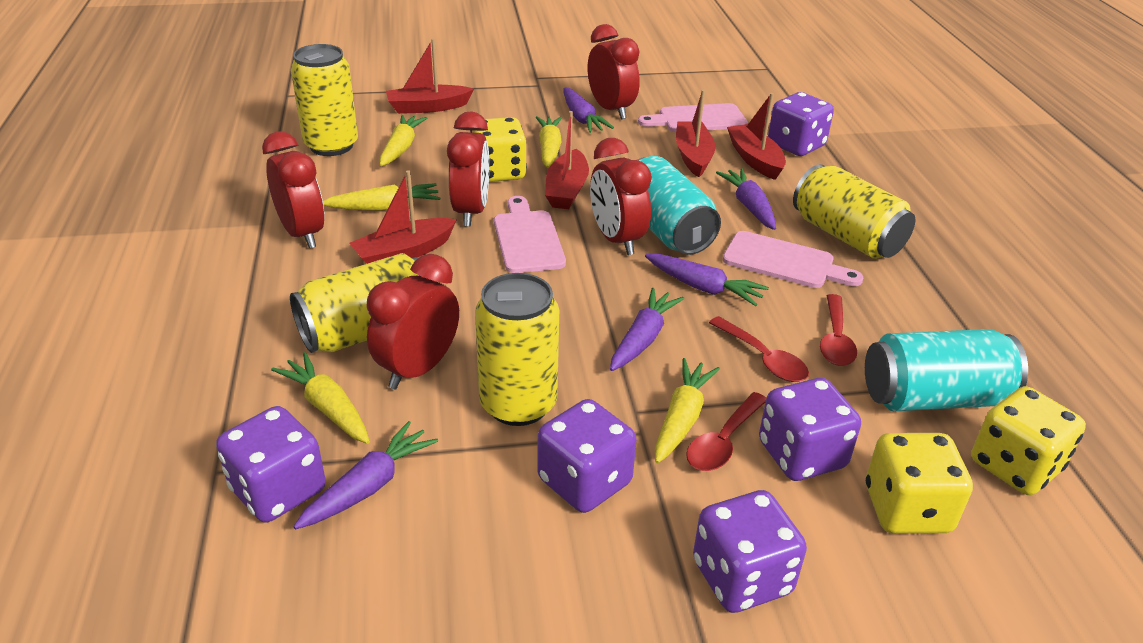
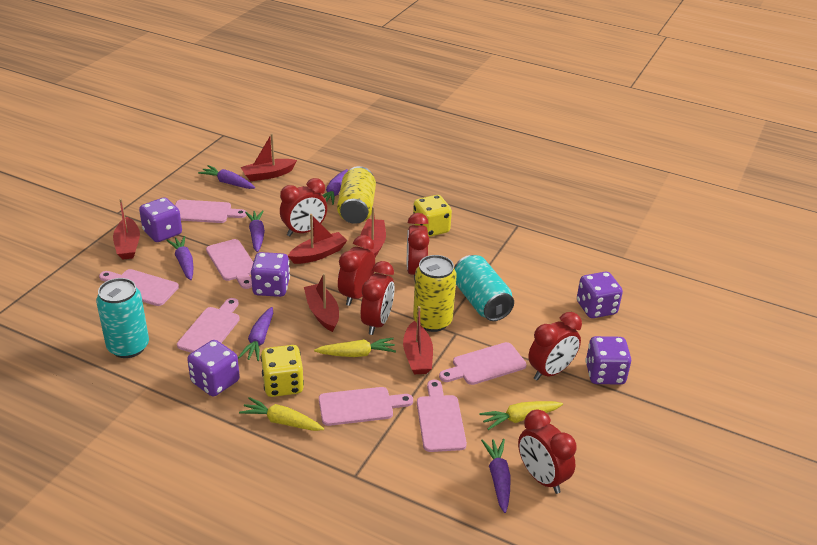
pink cutting board: 3 -> 7
purple carrot: 5 -> 6
red boat: 5 -> 6
red clock: 5 -> 6
red spoon: 3 -> 0
yellow can: 4 -> 2
yellow carrot: 5 -> 3
yellow dice: 3 -> 2

